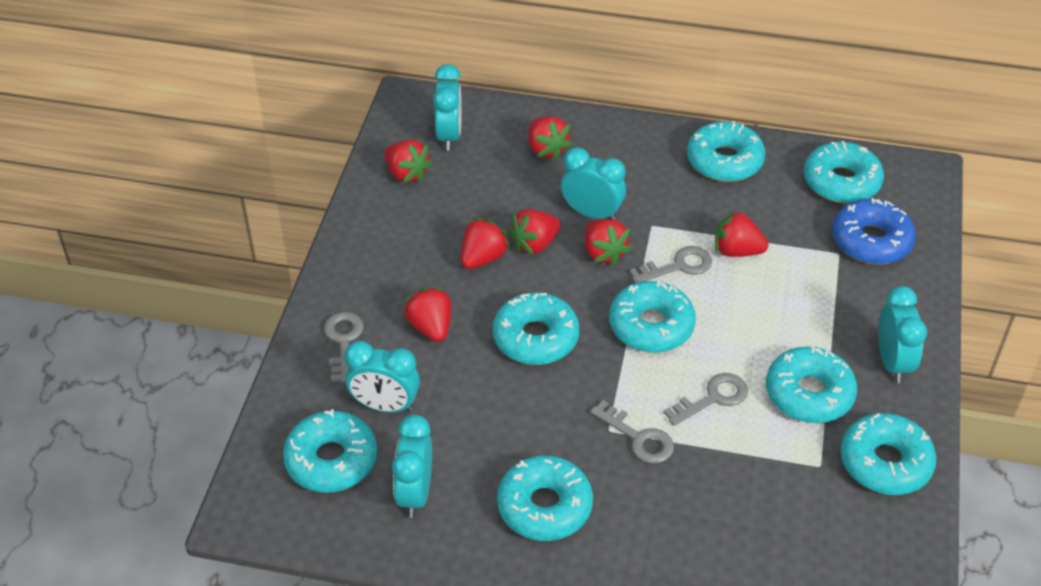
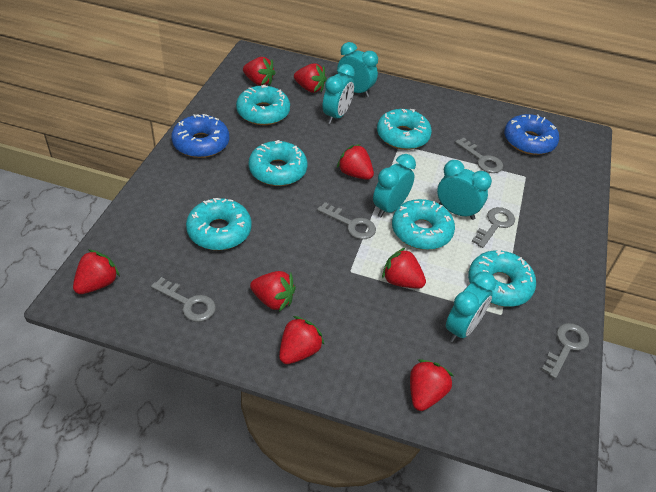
blue donut: 1 -> 2
grey key: 4 -> 5
red strawberry: 7 -> 8
turquoise donut: 8 -> 6

